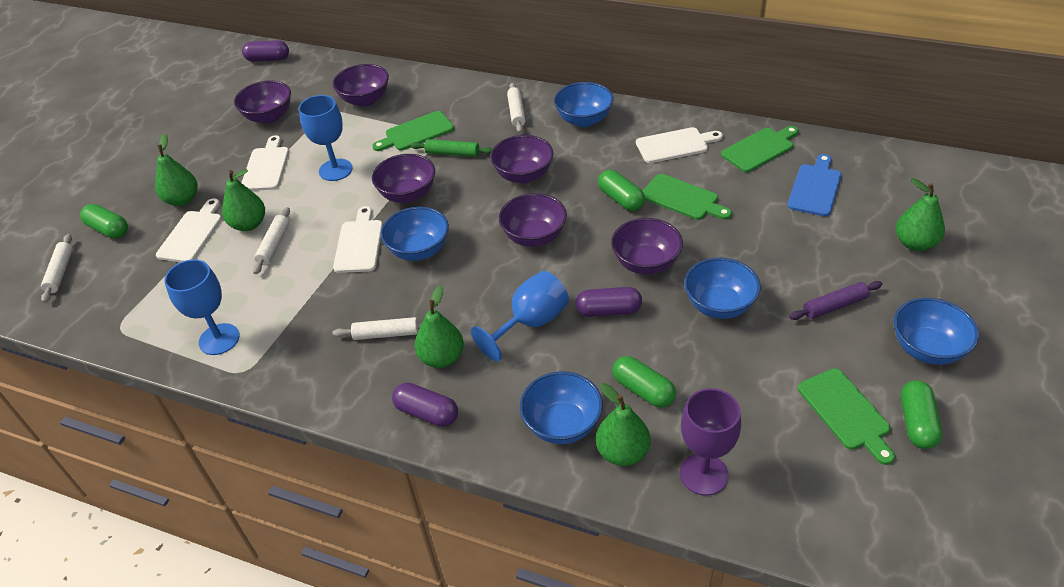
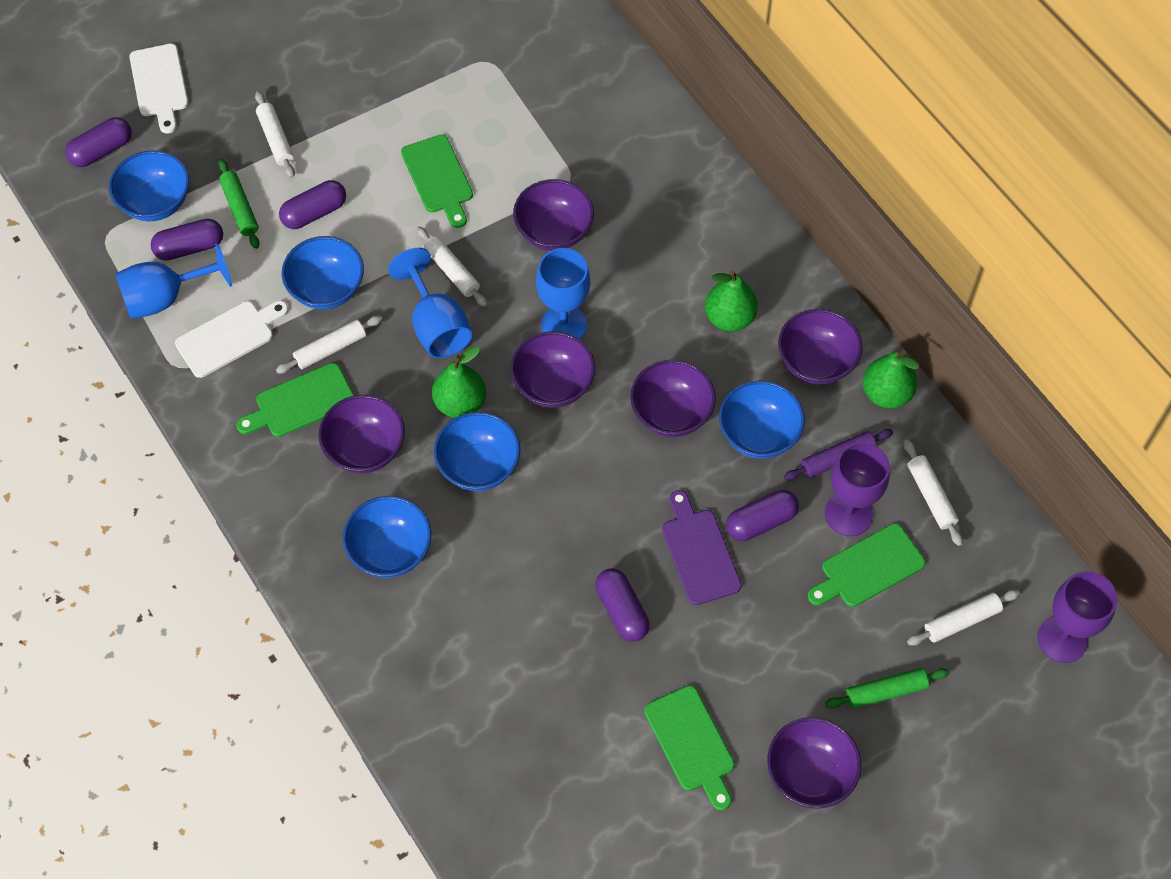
blue cutting board: 1 -> 0
green capsule: 4 -> 0
green pear: 5 -> 3
green rolling pin: 1 -> 2
purple capsule: 3 -> 5
purple cutting board: 0 -> 1
purple goblet: 1 -> 2
white cutting board: 4 -> 2
white rolling pin: 4 -> 5

